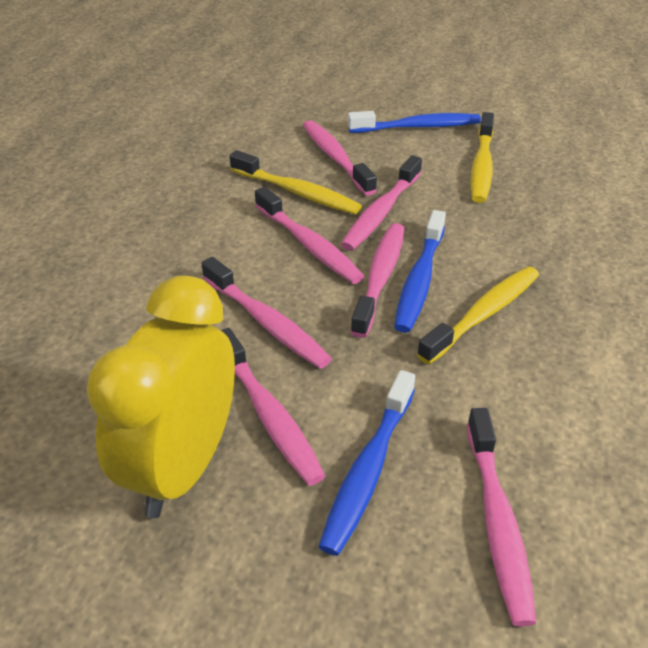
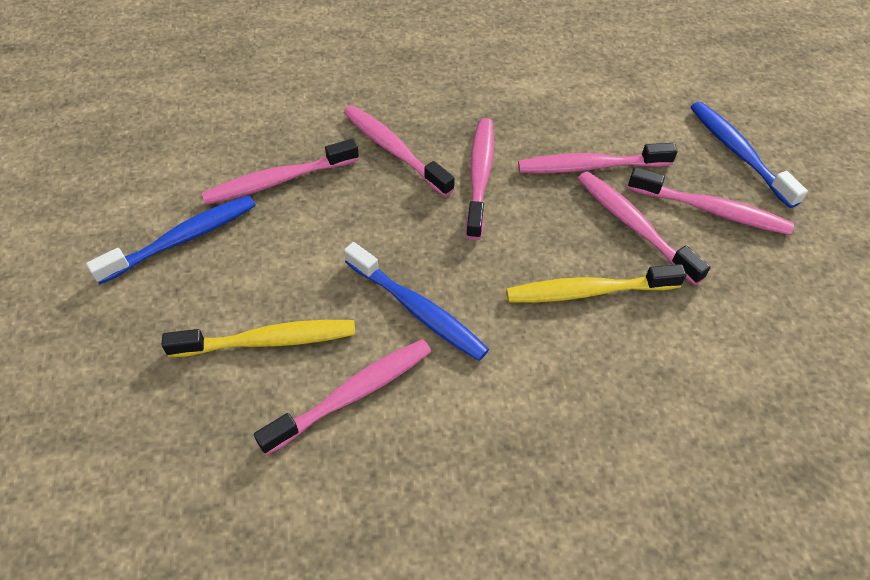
yellow clock: 1 -> 0
yellow toothbrush: 3 -> 2

